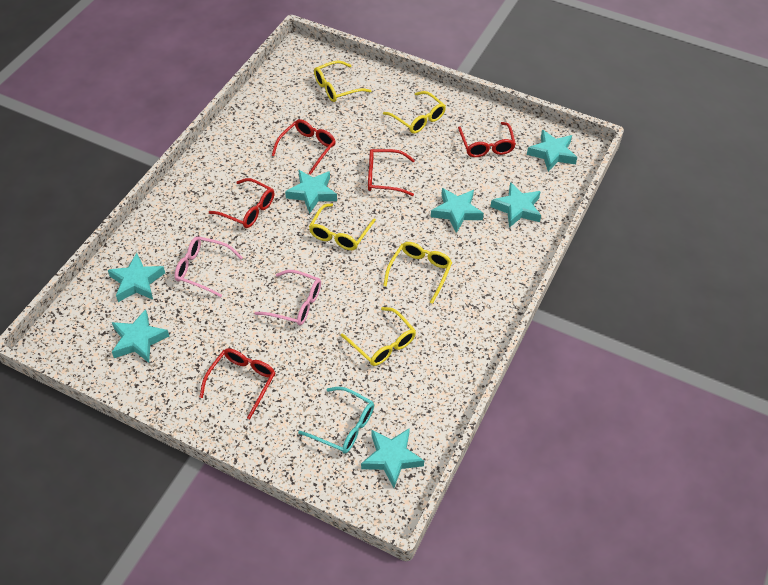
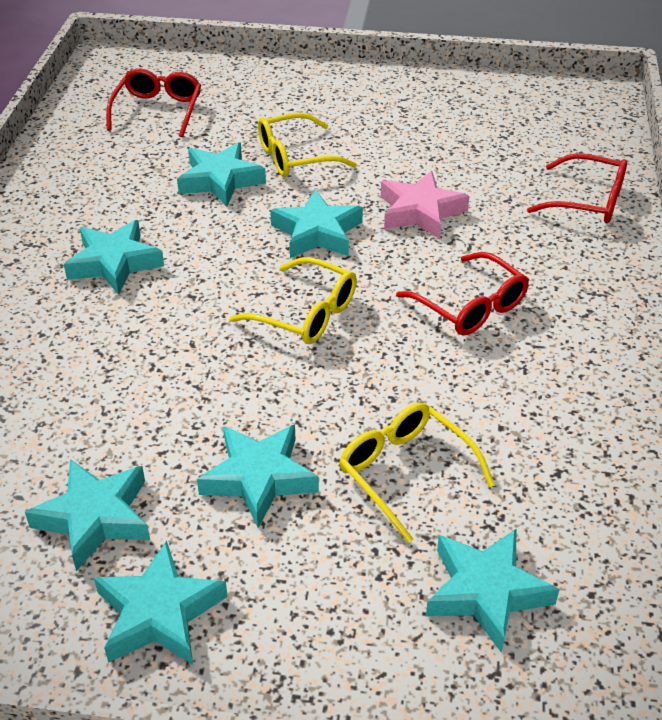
pink glasses: 2 -> 0
pink star: 0 -> 1
red glasses: 5 -> 3
turquoise glasses: 1 -> 0
yellow glasses: 5 -> 3

